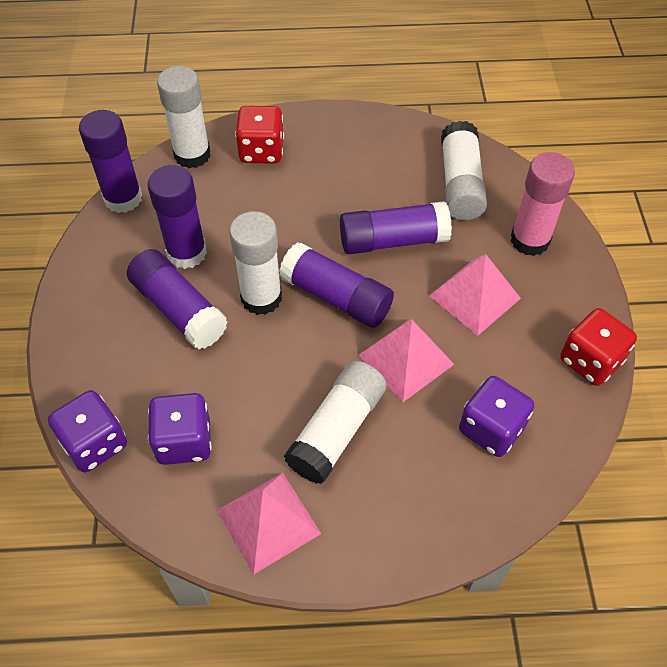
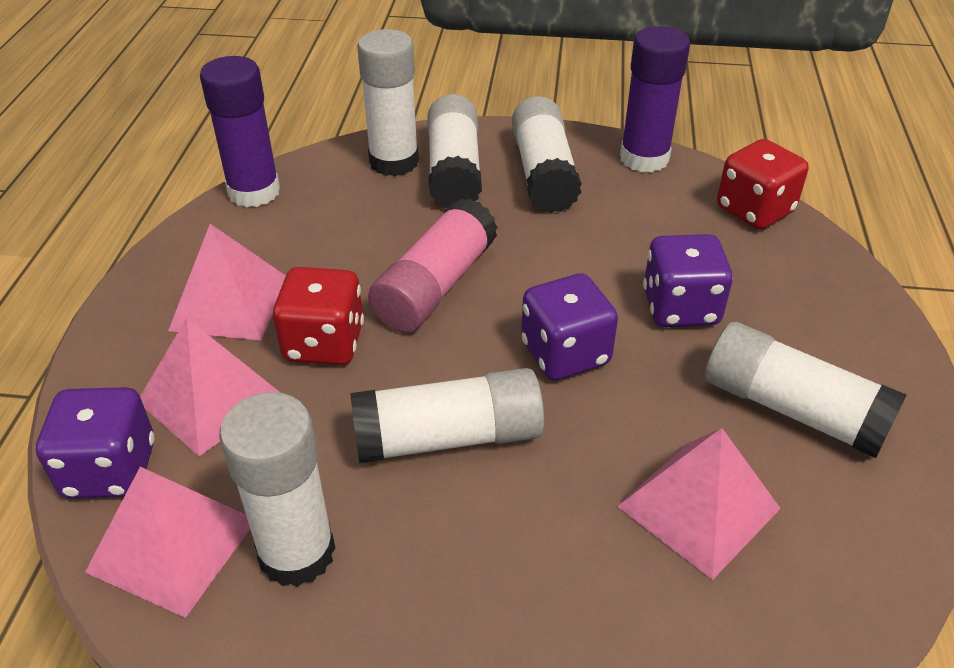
pink pyramid: 3 -> 4
purple glue stick: 5 -> 2
white glue stick: 4 -> 6

